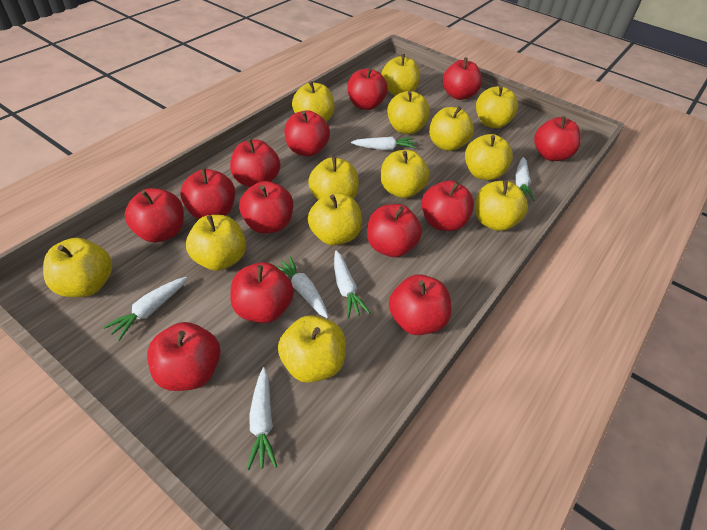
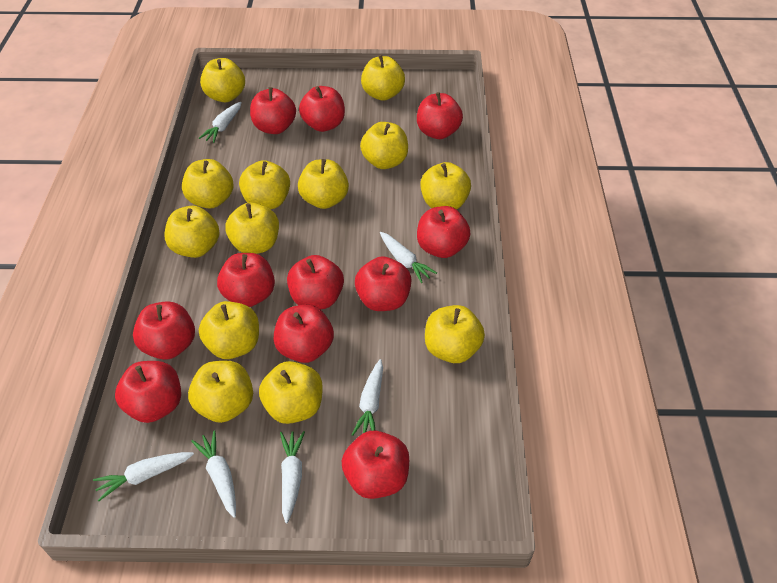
red apple: 13 -> 11

